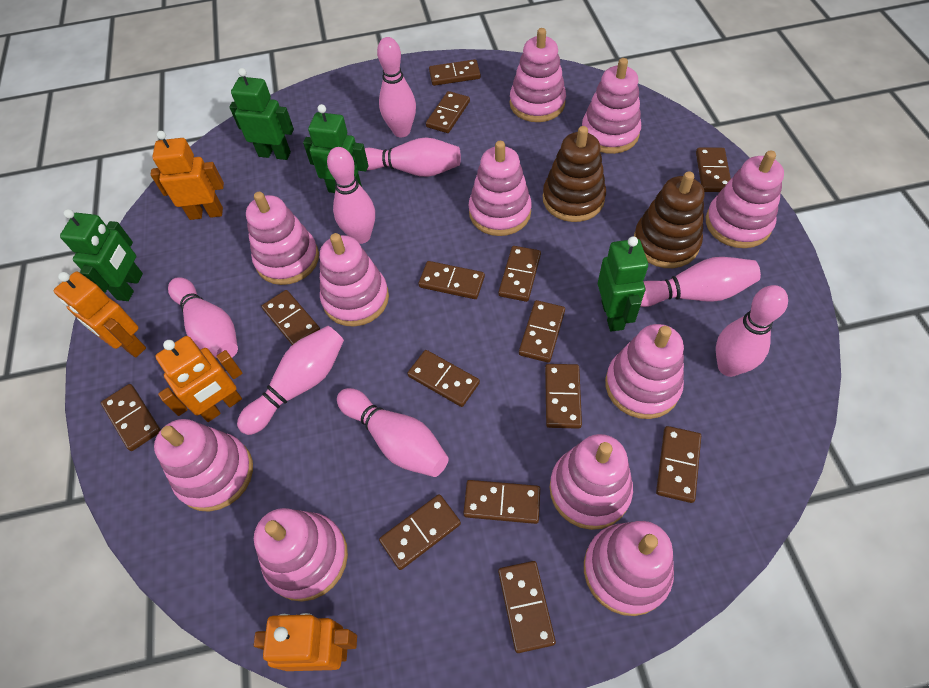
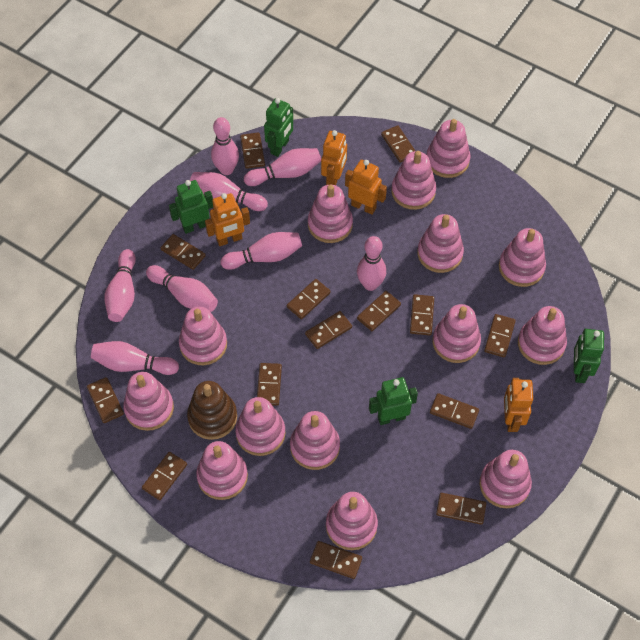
brown stacking toy: 2 -> 1
pink stacking toy: 11 -> 14

